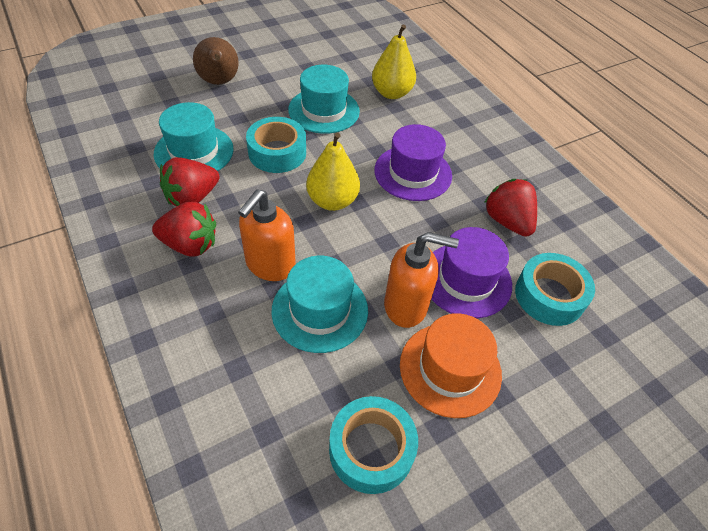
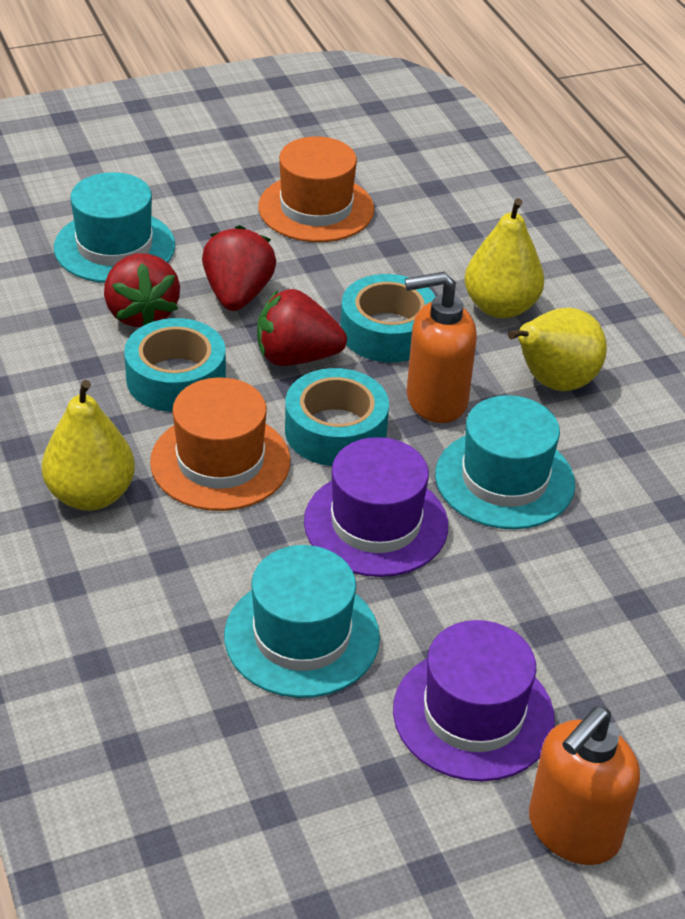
brown pear: 1 -> 0
orange hat: 1 -> 2
yellow pear: 2 -> 3

